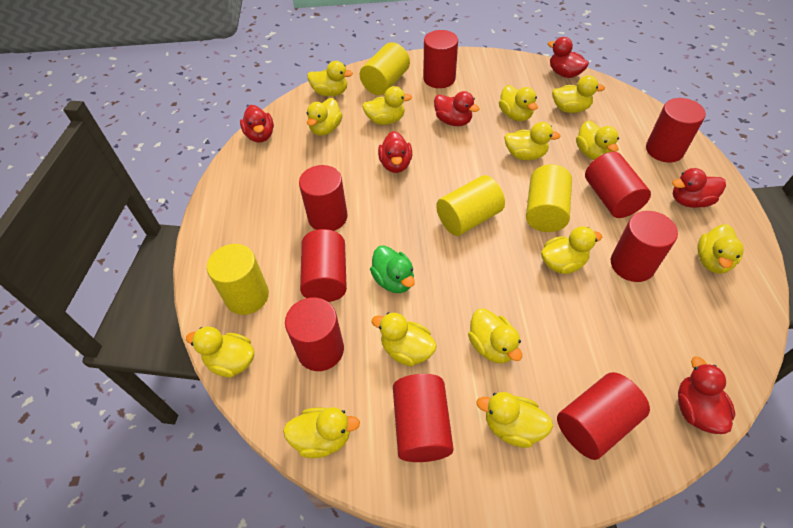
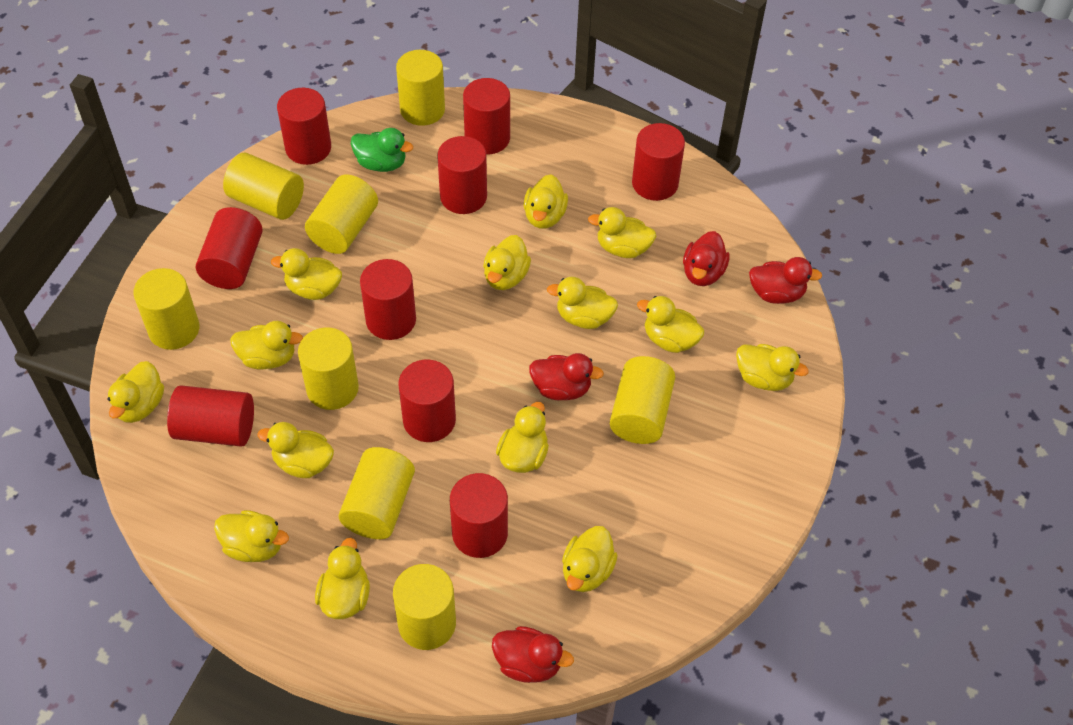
red duck: 6 -> 4
yellow cylinder: 4 -> 8

